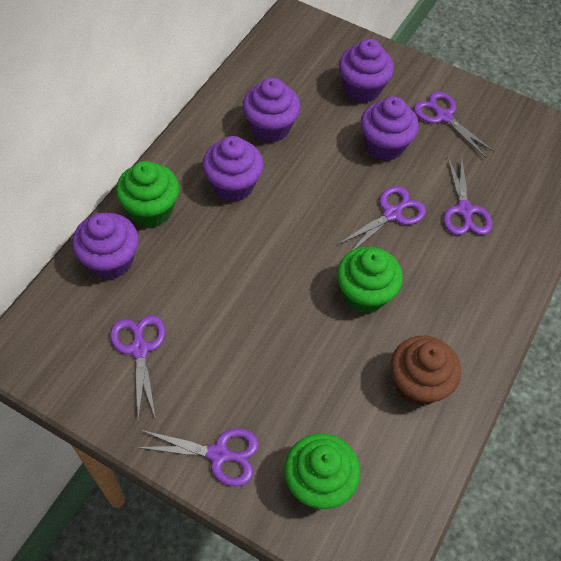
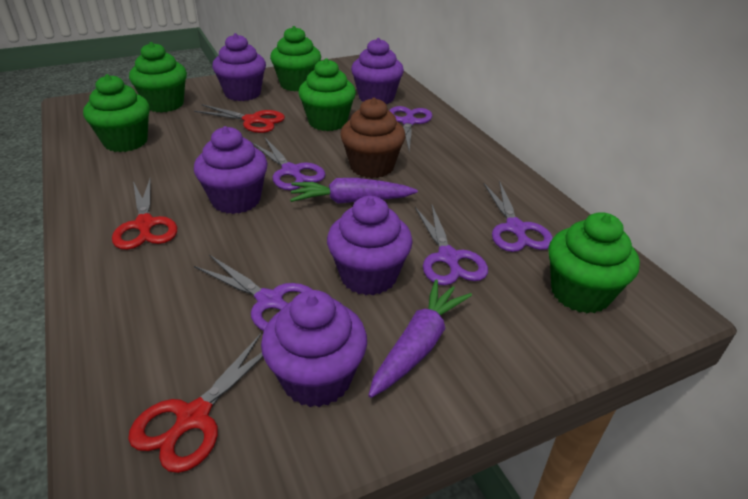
green cupcake: 3 -> 5
purple carrot: 0 -> 2
red scissors: 0 -> 3

